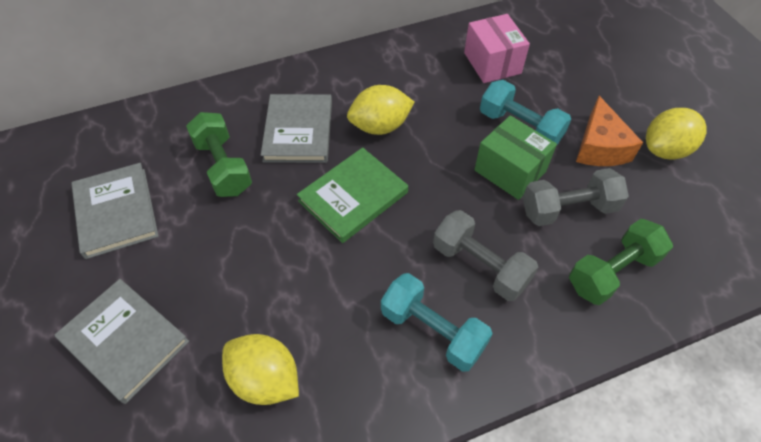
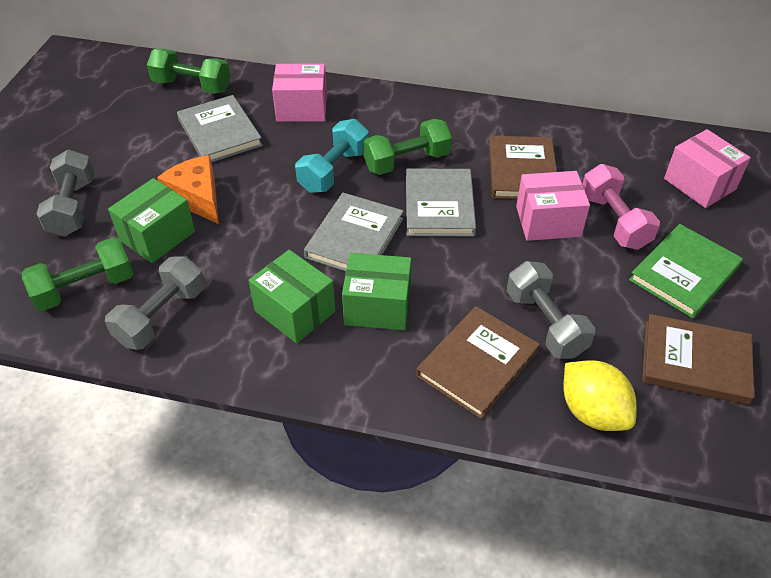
brown book: 0 -> 3
green box: 1 -> 3
green dumbbell: 2 -> 3
grey dumbbell: 2 -> 3
pink box: 1 -> 3
pink dumbbell: 0 -> 1
turquoise dumbbell: 2 -> 1
yellow lemon: 3 -> 1

